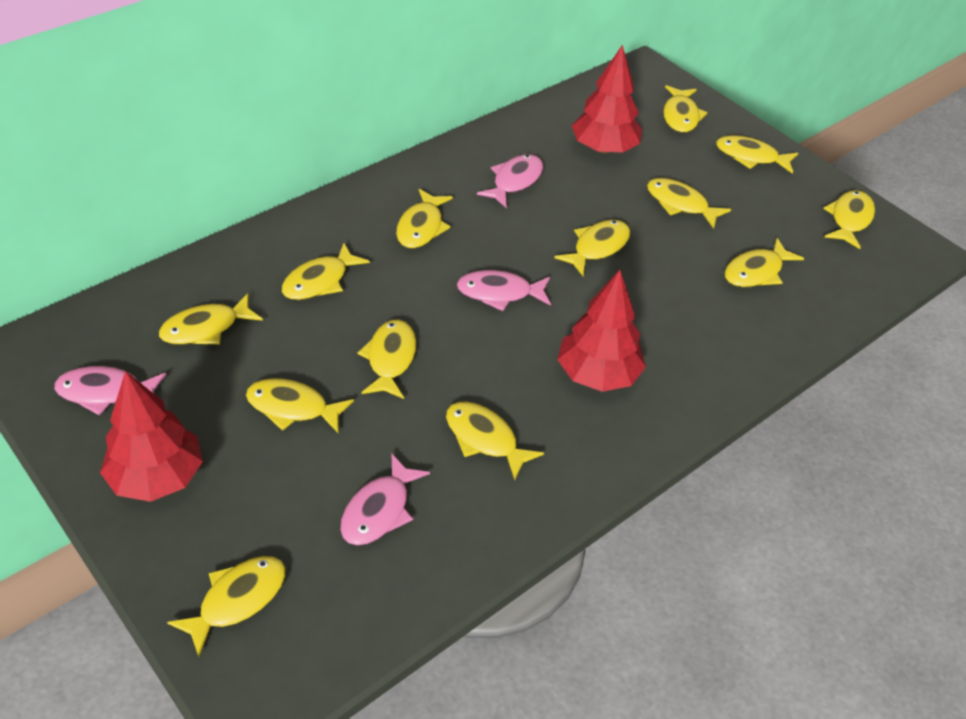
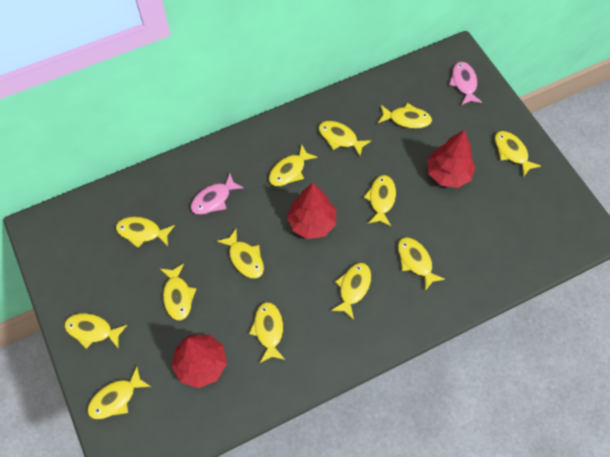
pink fish: 4 -> 2

